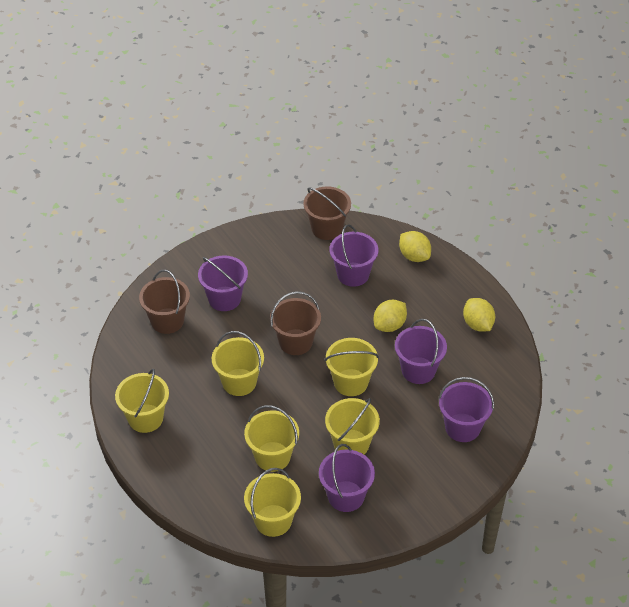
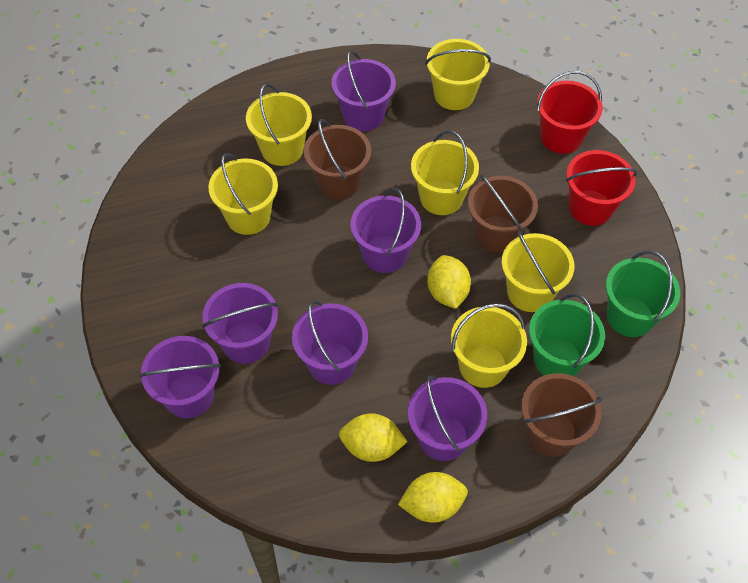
green bucket: 0 -> 2
purple bucket: 5 -> 6
red bucket: 0 -> 2

